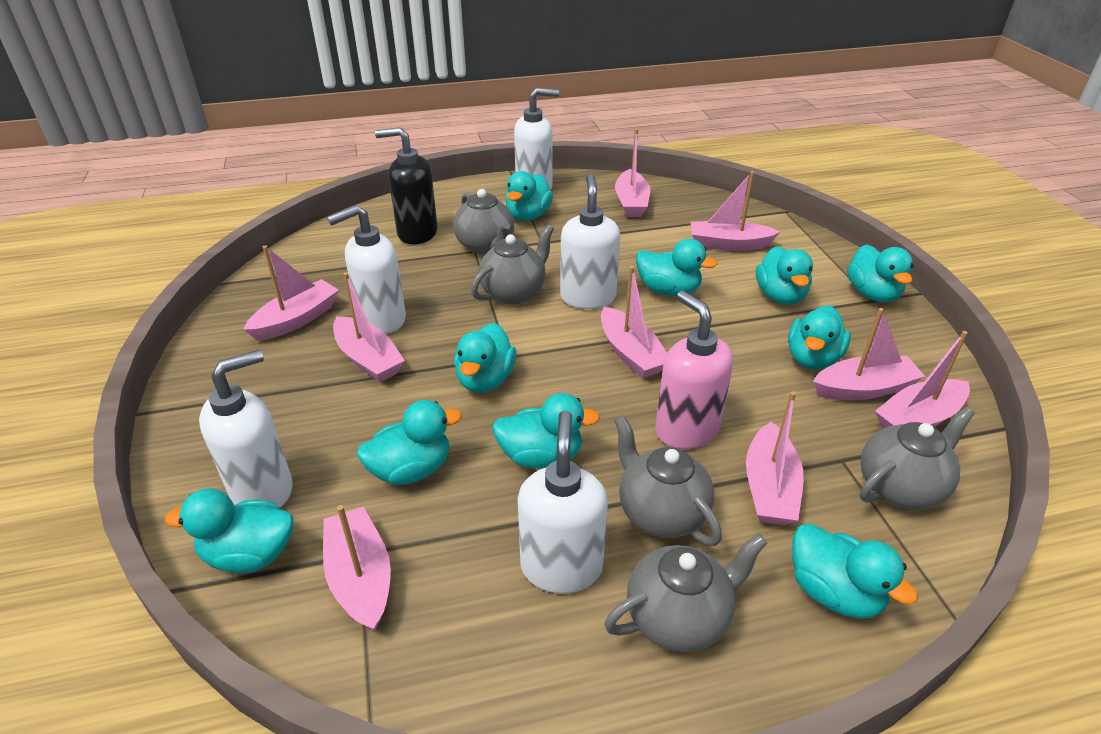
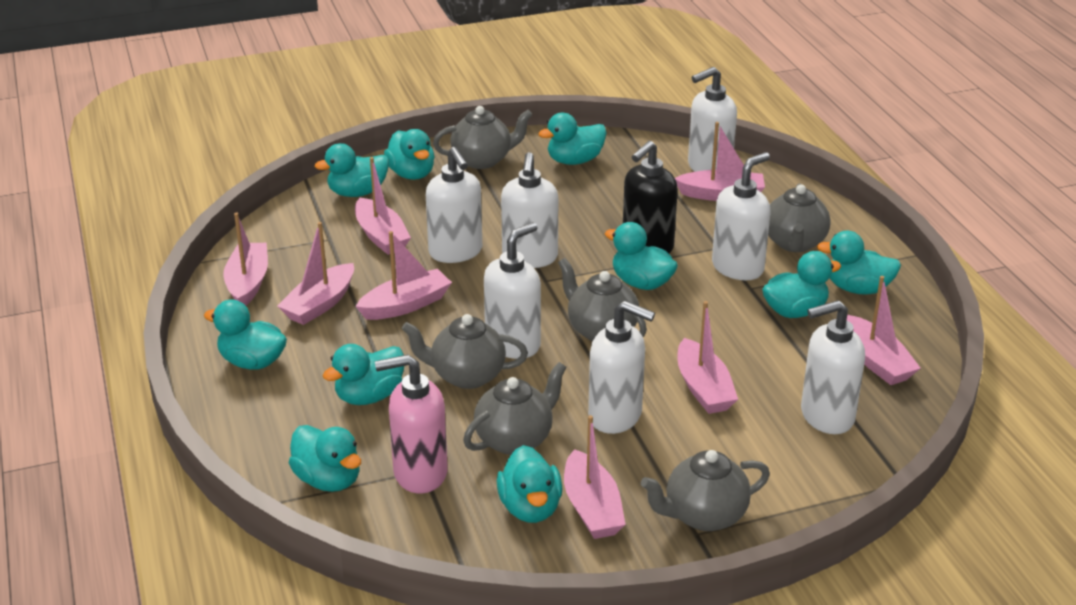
grey teapot: 5 -> 6
pink boat: 9 -> 8
white soap dispenser: 5 -> 7

